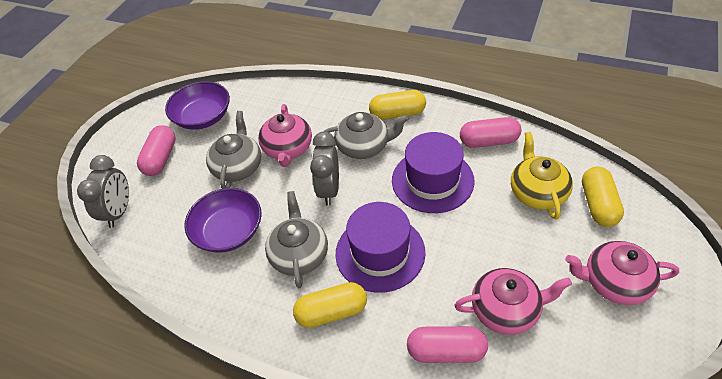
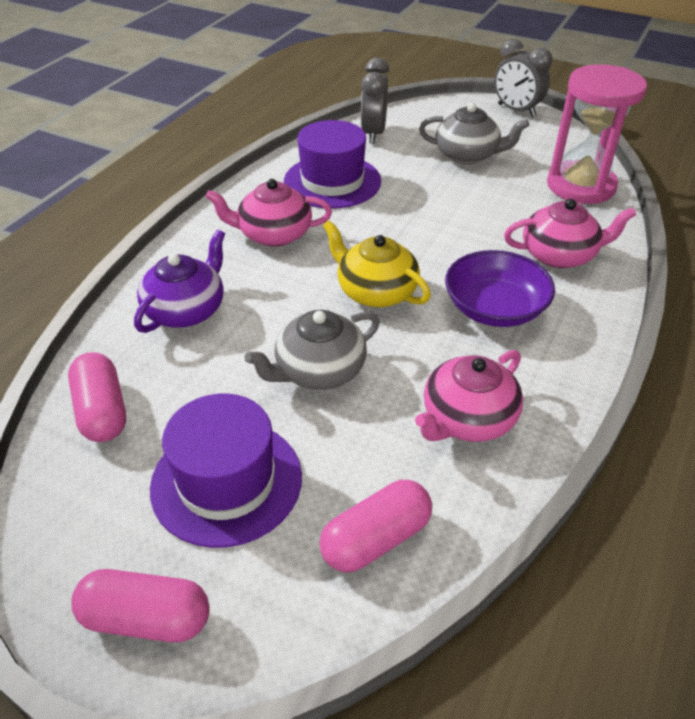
grey teapot: 3 -> 2
pink hourglass: 0 -> 1
purple bowl: 2 -> 1
purple teapot: 0 -> 1
yellow capsule: 3 -> 0

